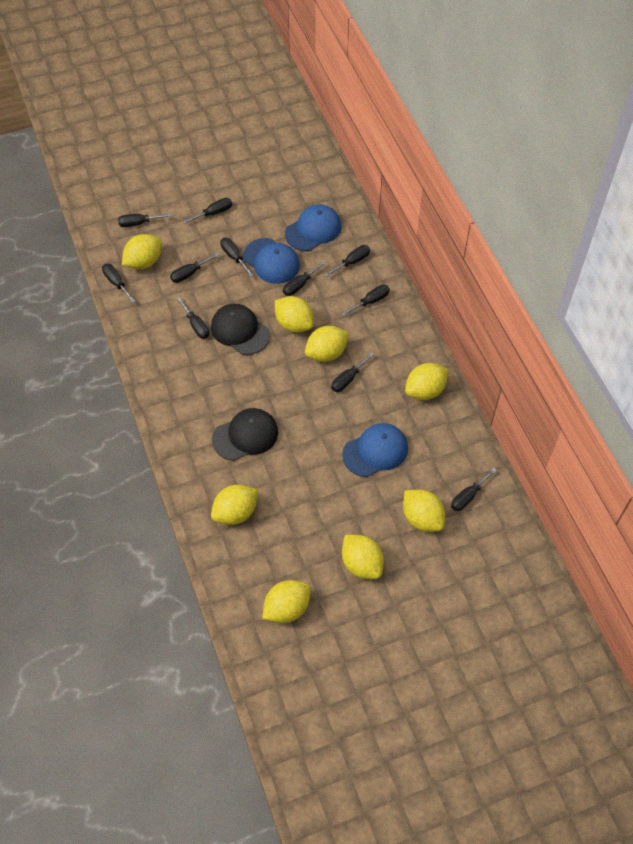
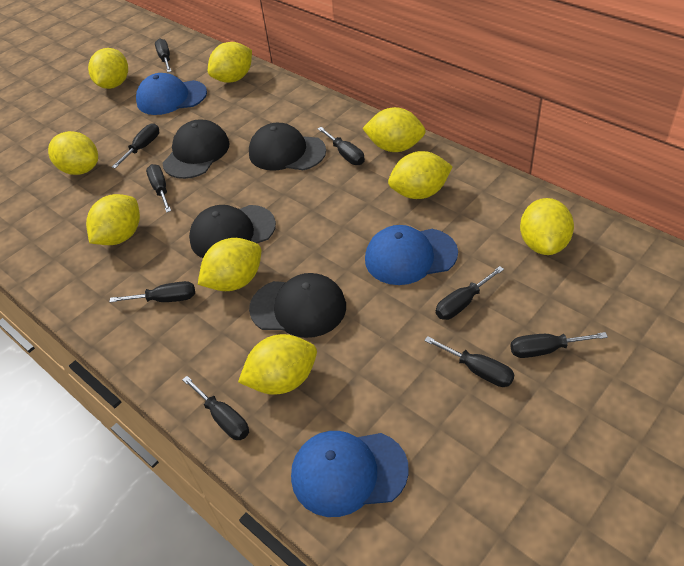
black cap: 2 -> 4
black screwdriver: 11 -> 9
yellow lemon: 8 -> 9

